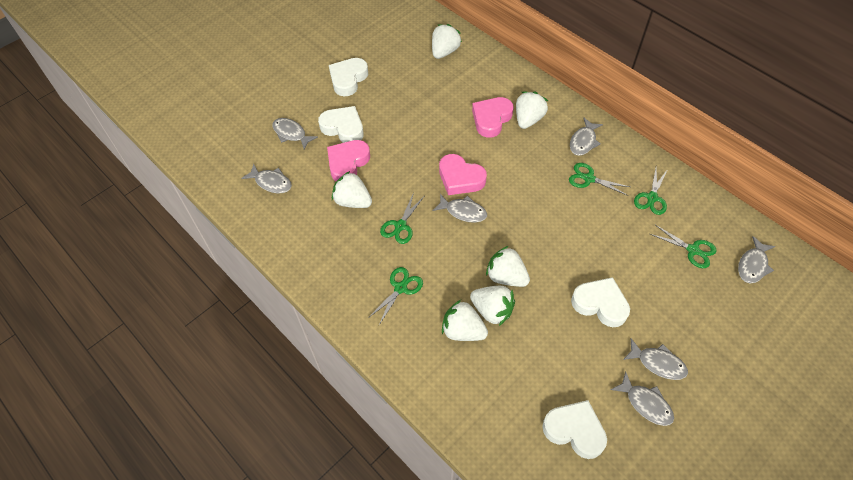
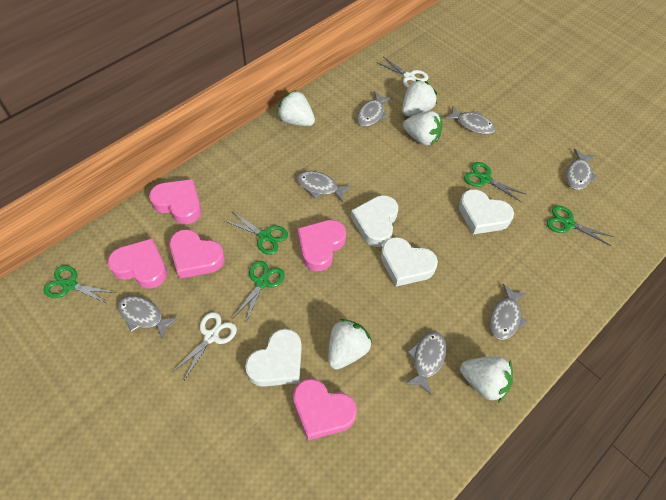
pink heart: 3 -> 5
white scissors: 0 -> 2
white strawberry: 6 -> 5

